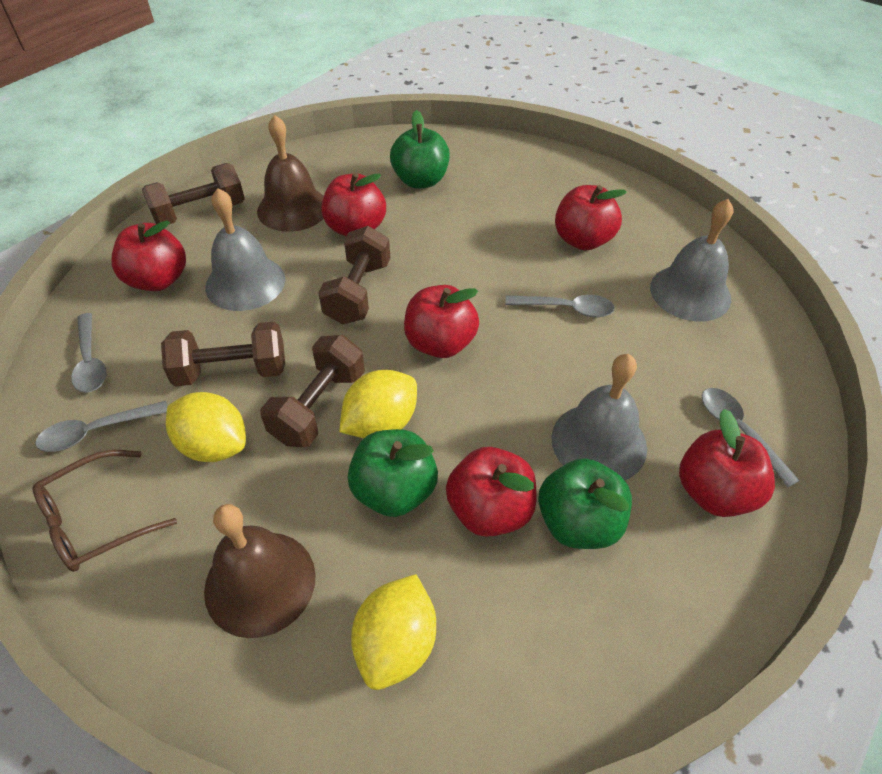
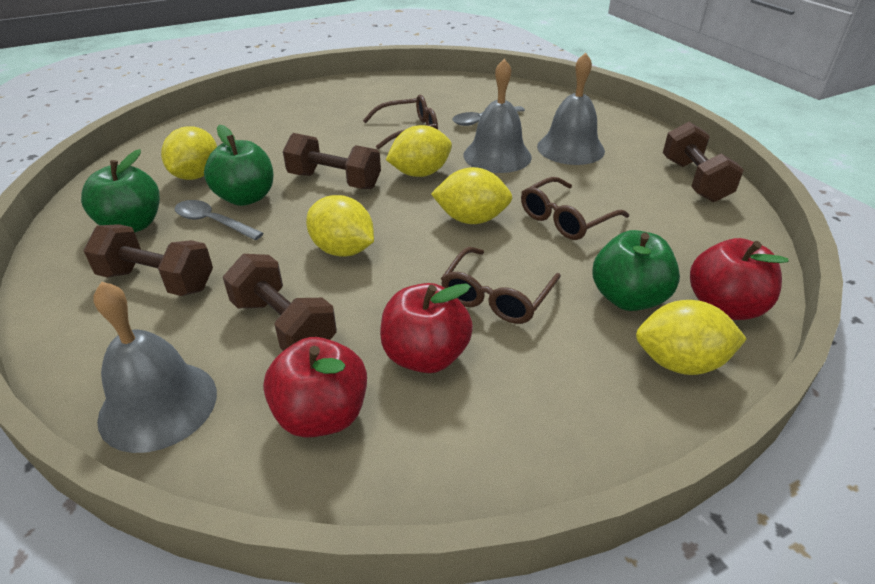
brown bell: 2 -> 0
brown glasses: 1 -> 3
grey spoon: 4 -> 2
red apple: 6 -> 3
yellow lemon: 3 -> 5

